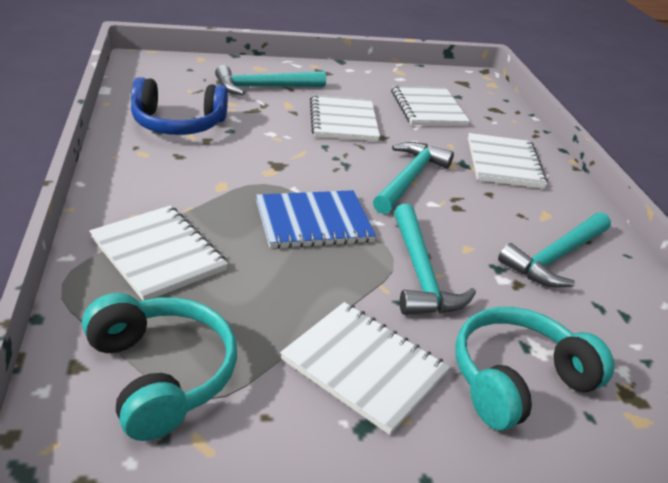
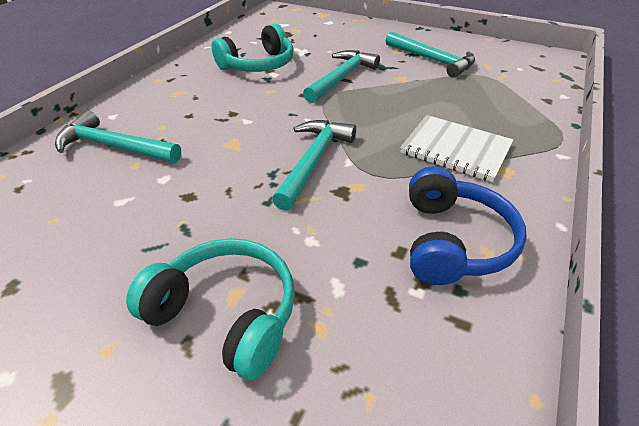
blue notebook: 1 -> 0
white notebook: 5 -> 1

